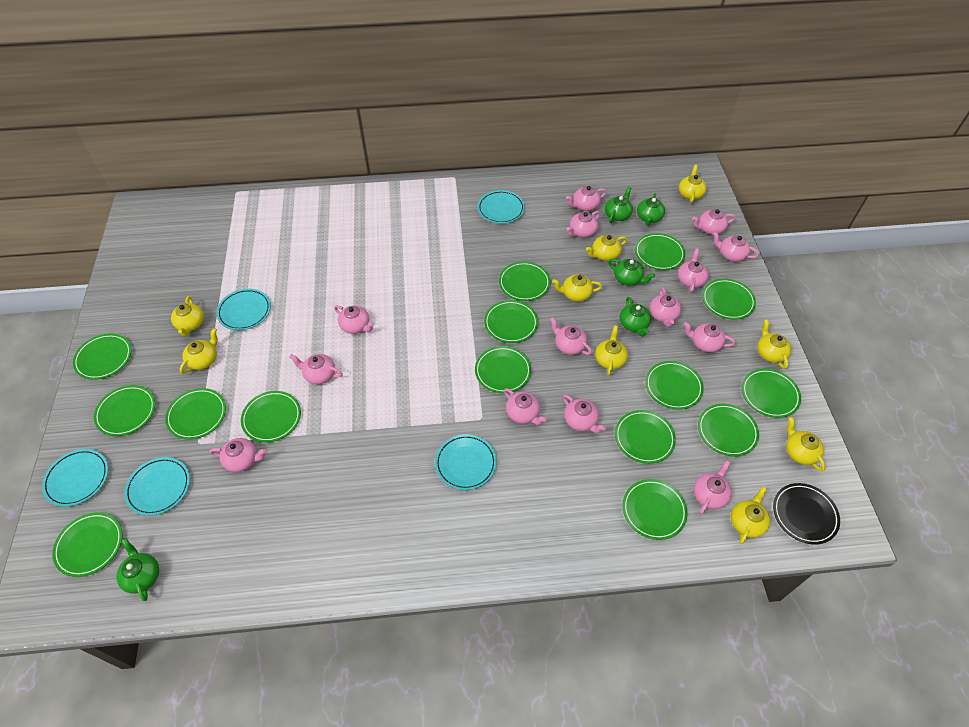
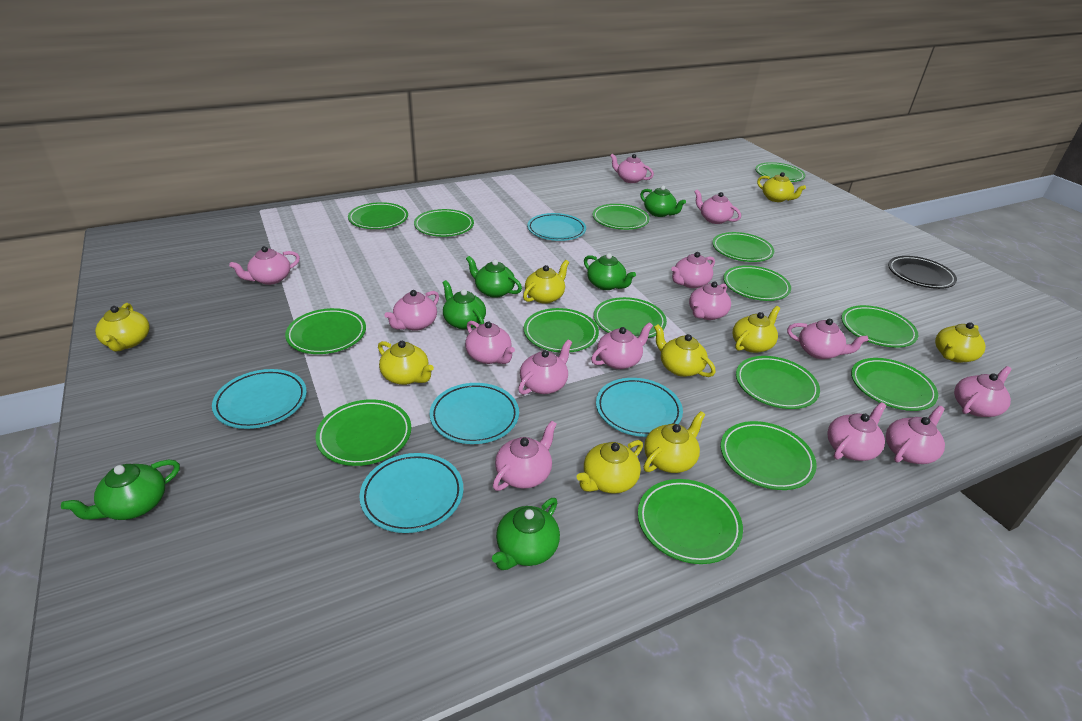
green teapot: 5 -> 6

